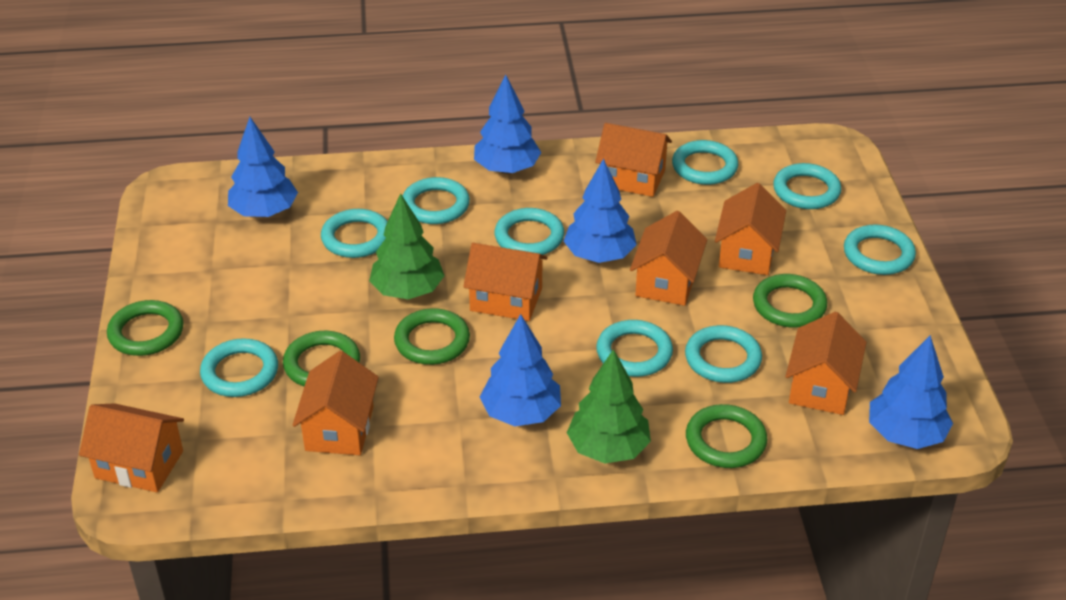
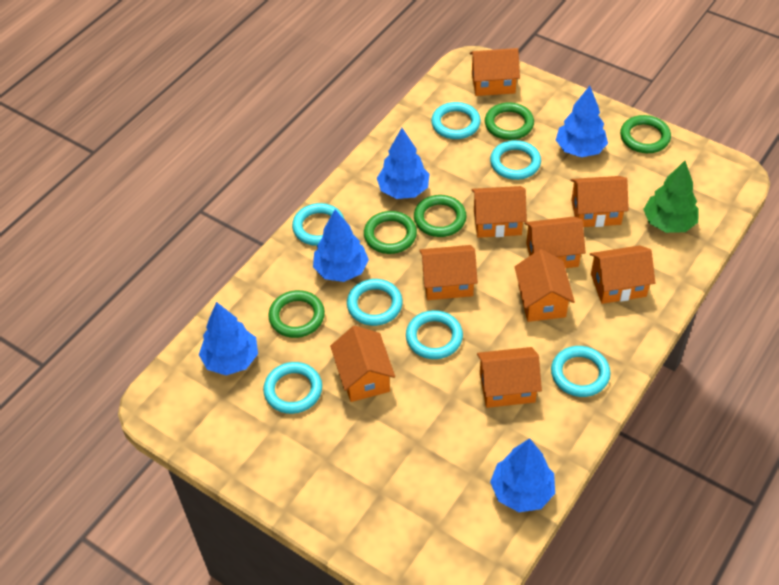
green tree: 2 -> 1
orange house: 7 -> 9
turquoise ring: 9 -> 7

